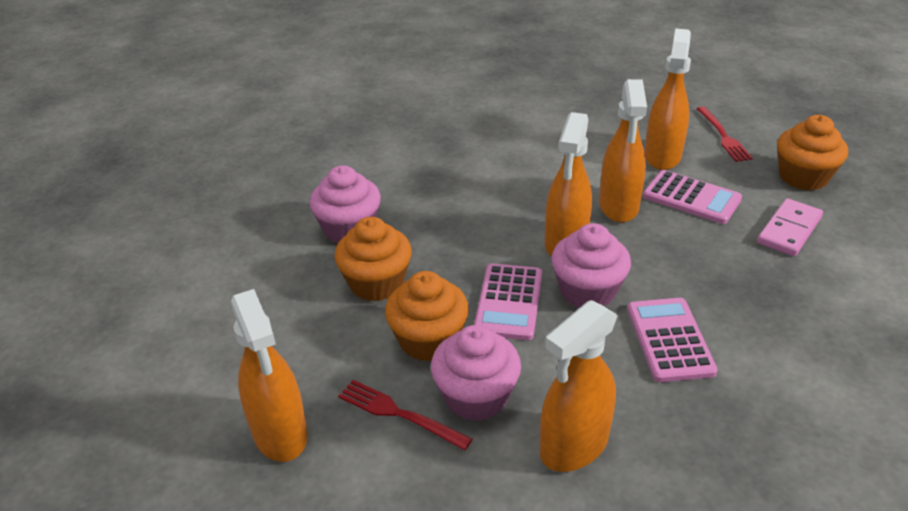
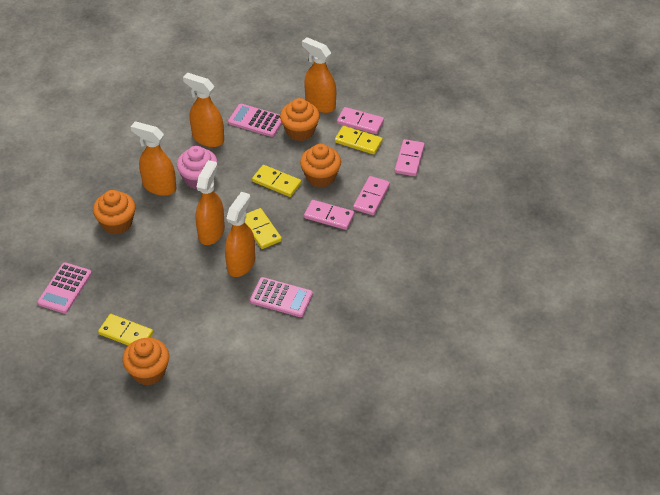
orange cupcake: 3 -> 4
pink cupcake: 3 -> 1
pink domino: 1 -> 4
red fork: 2 -> 0
yellow domino: 0 -> 4

